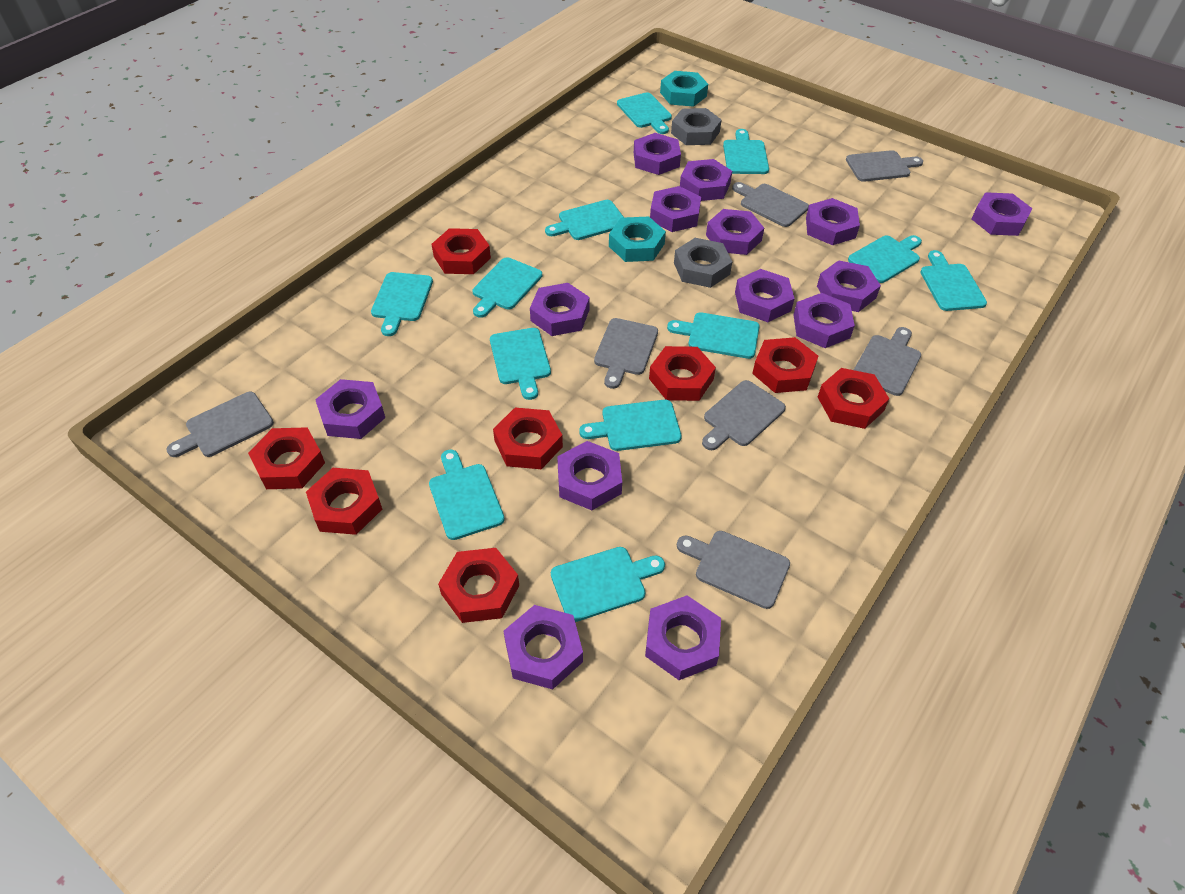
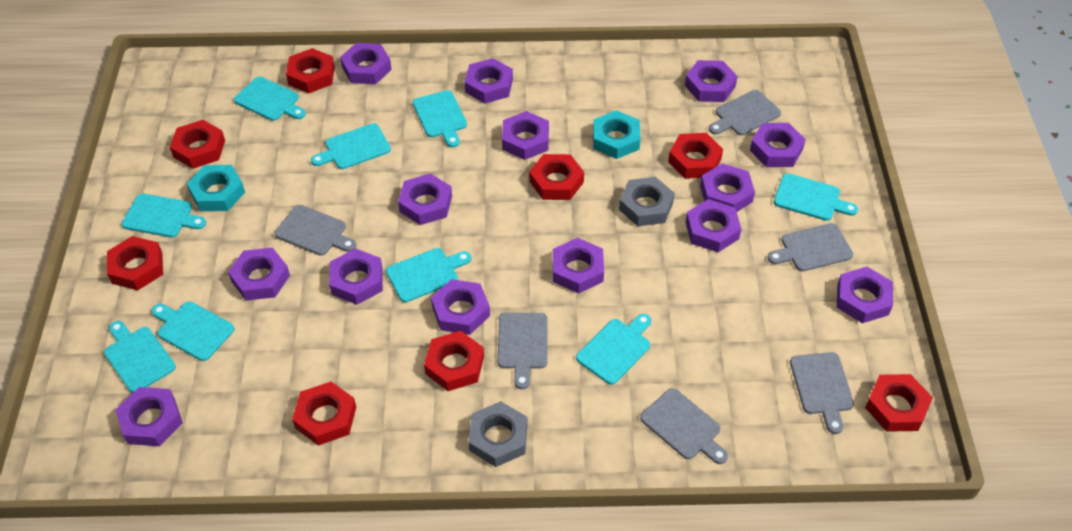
grey cutting board: 7 -> 6
turquoise cutting board: 12 -> 9

